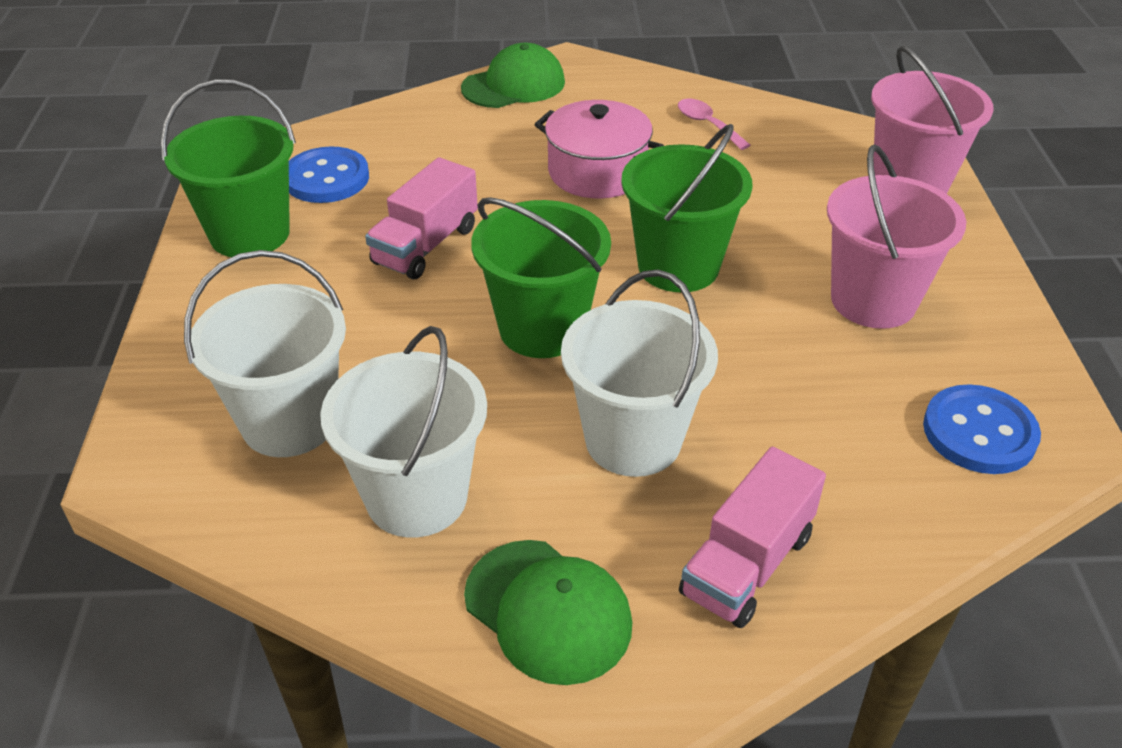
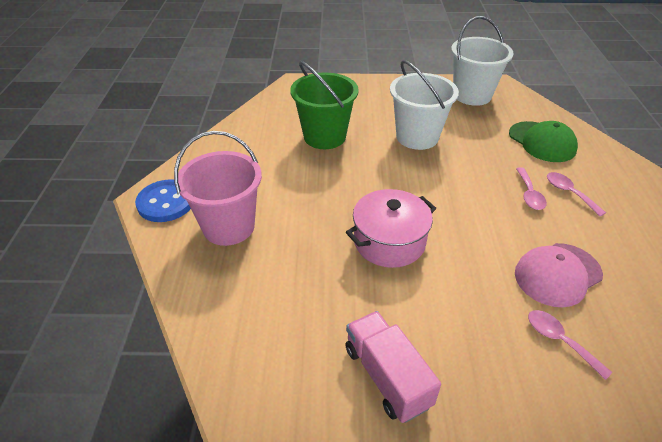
blue button: 2 -> 1
green bucket: 3 -> 1
green cap: 2 -> 1
pink bucket: 2 -> 1
pink cap: 0 -> 1
pink spoon: 1 -> 3
pink truck: 2 -> 1
white bucket: 3 -> 2

